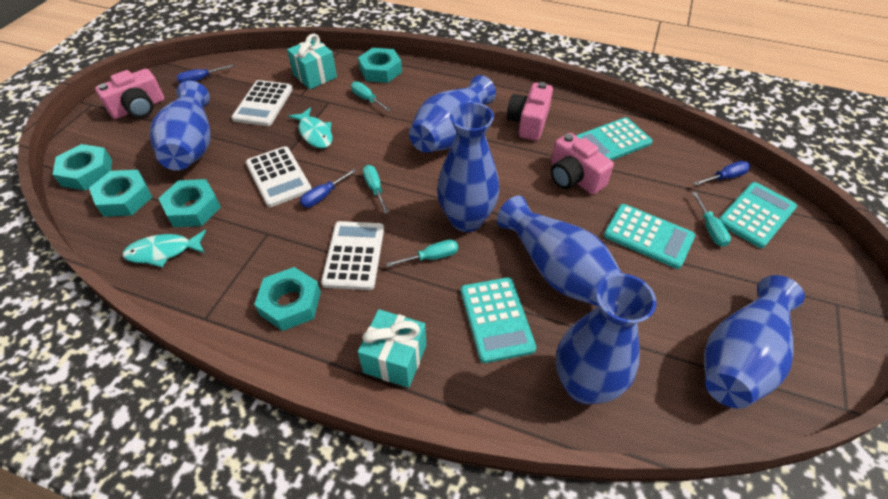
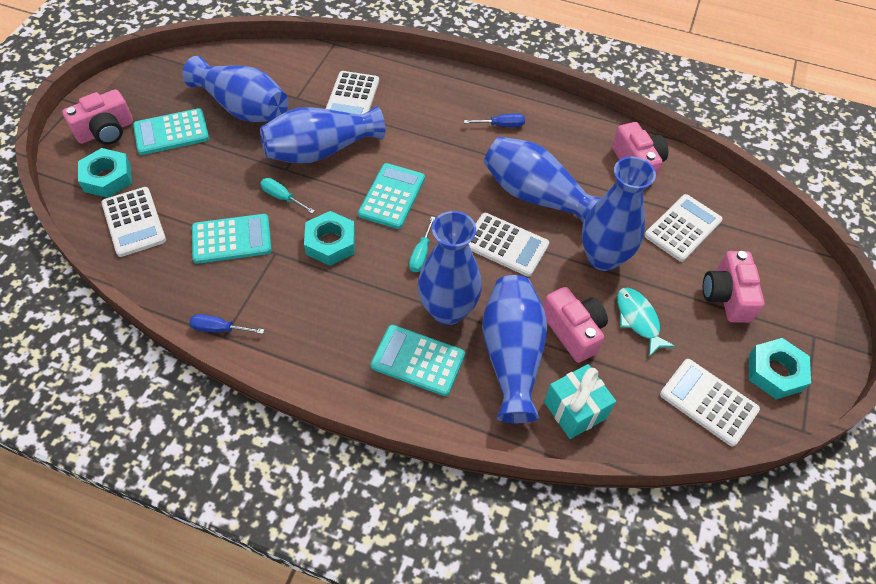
blue screwdriver: 3 -> 2
pink camera: 3 -> 4
turquoise fish: 2 -> 1
turquoise gift: 2 -> 1
turquoise nut: 5 -> 3
turquoise screwdriver: 4 -> 2
white calculator: 3 -> 5

